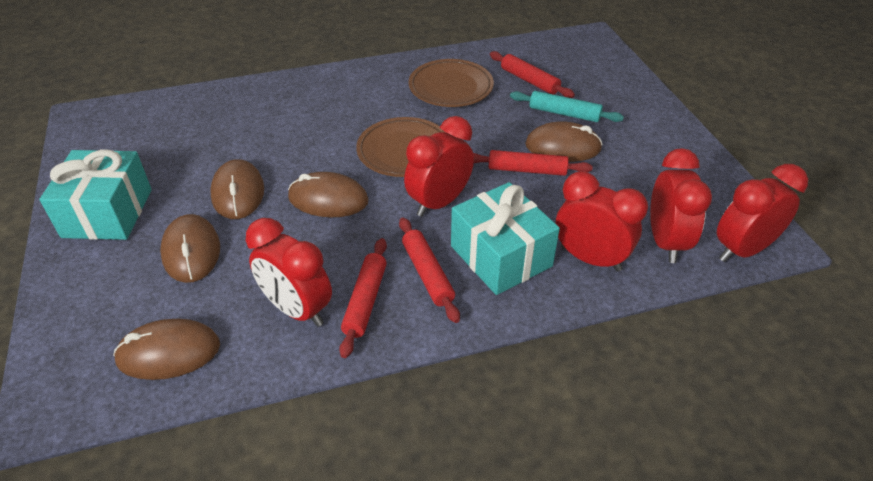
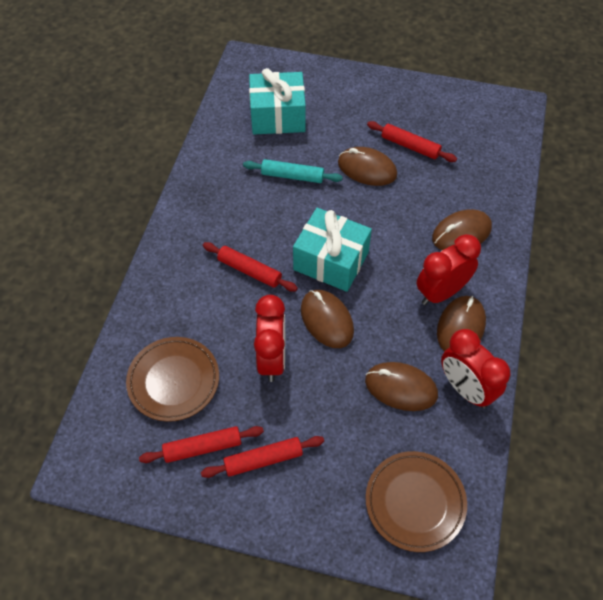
red clock: 5 -> 3

